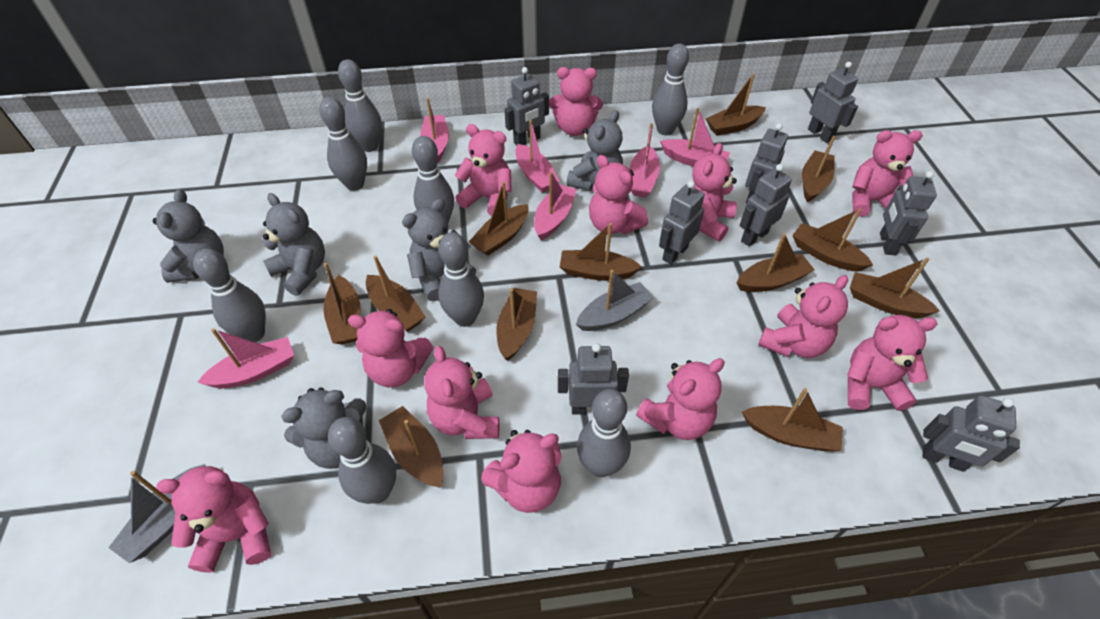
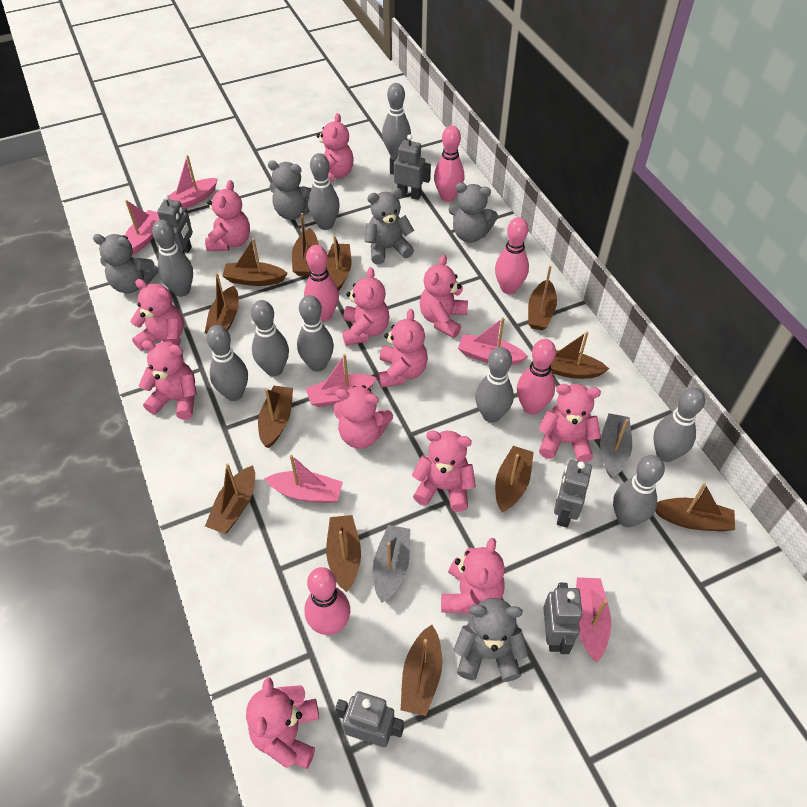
grey bowling pin: 8 -> 9
grey robot: 8 -> 5
pink bowling pin: 0 -> 5

